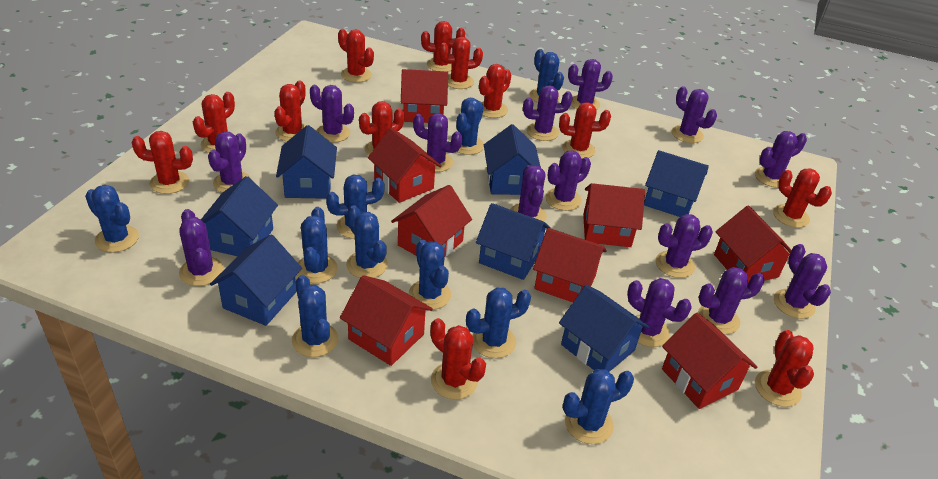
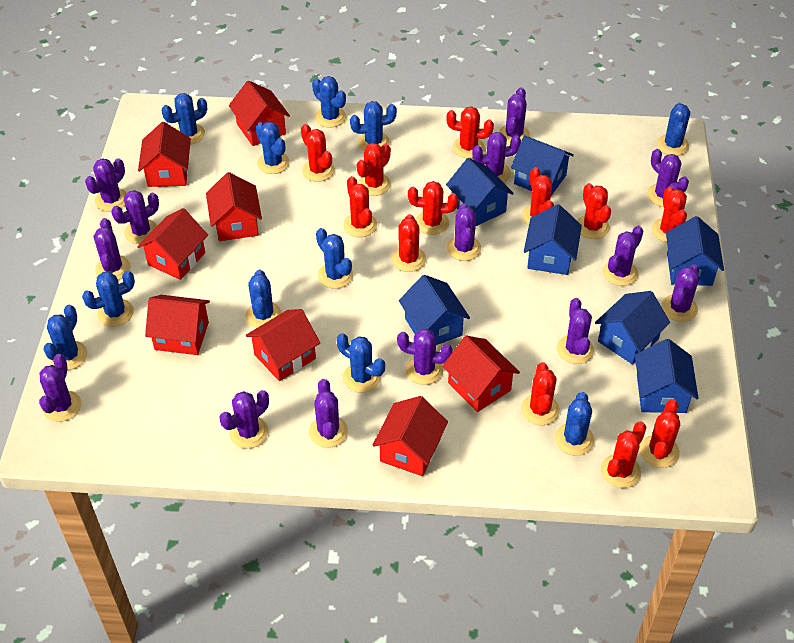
blue cactus: 10 -> 11

